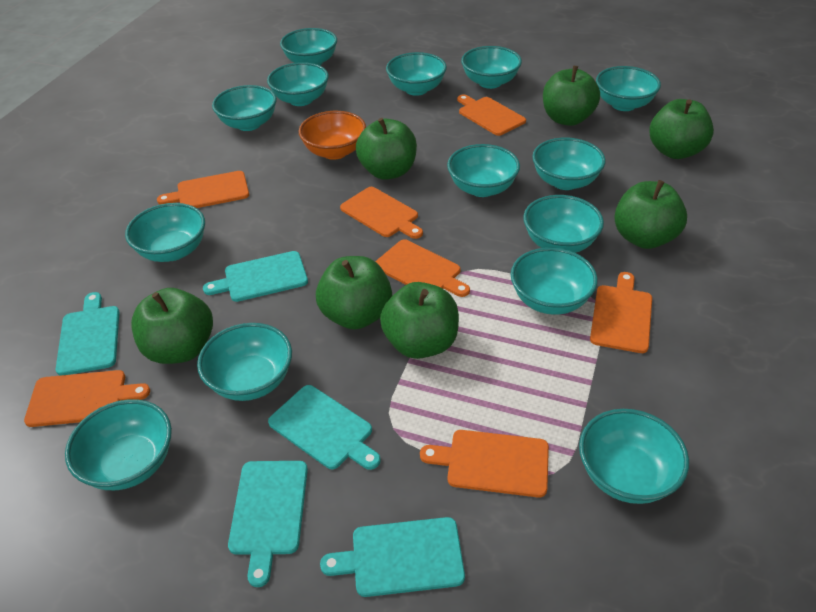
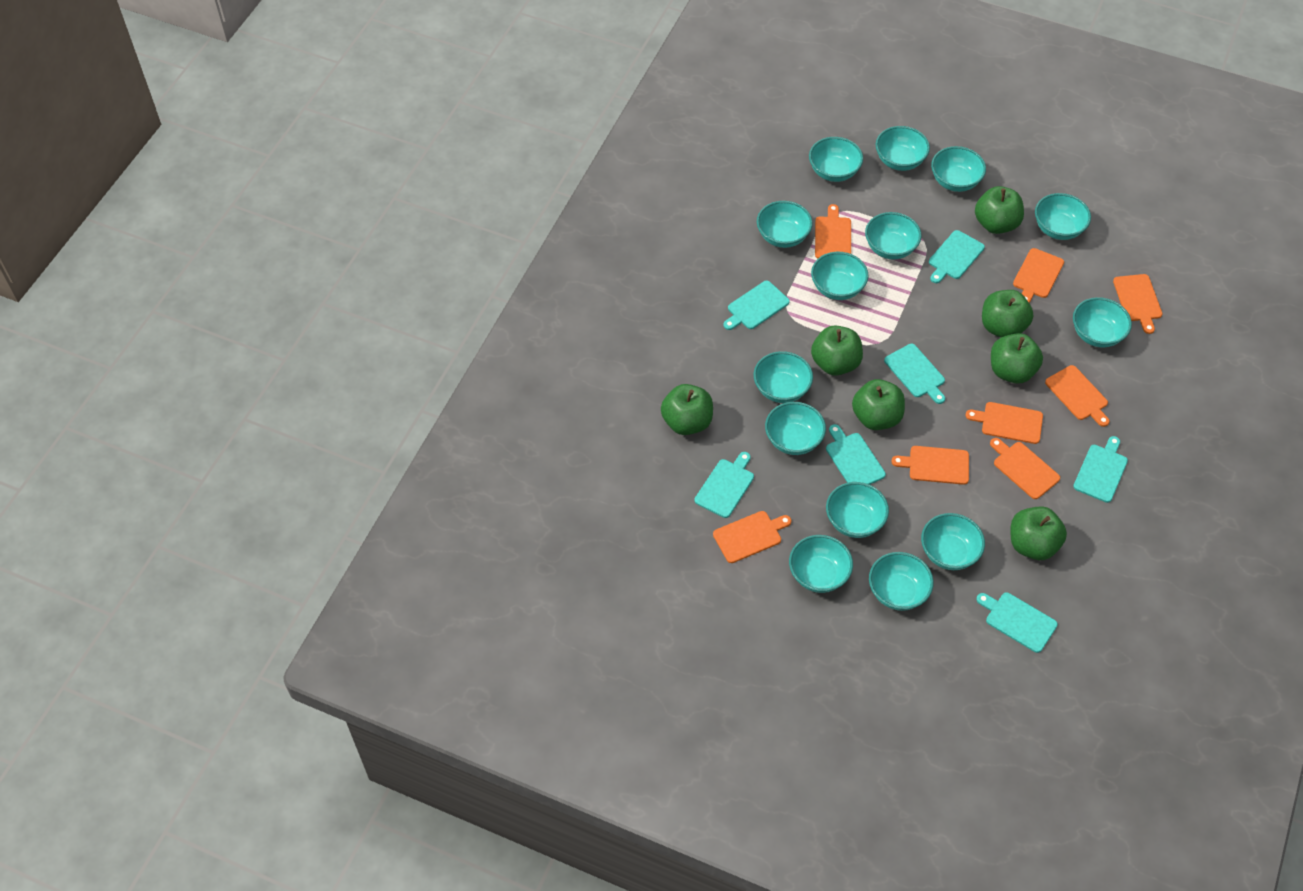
orange bowl: 1 -> 0
orange cutting board: 7 -> 8
turquoise cutting board: 5 -> 7

